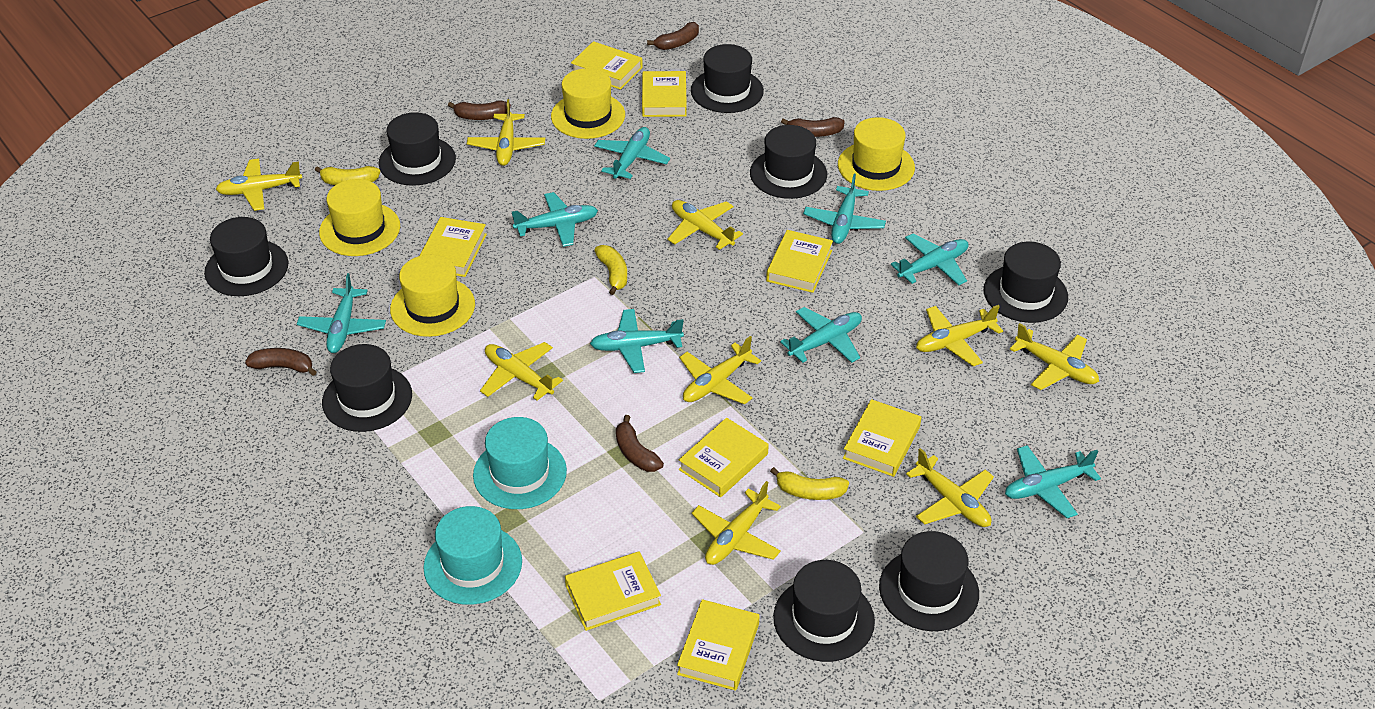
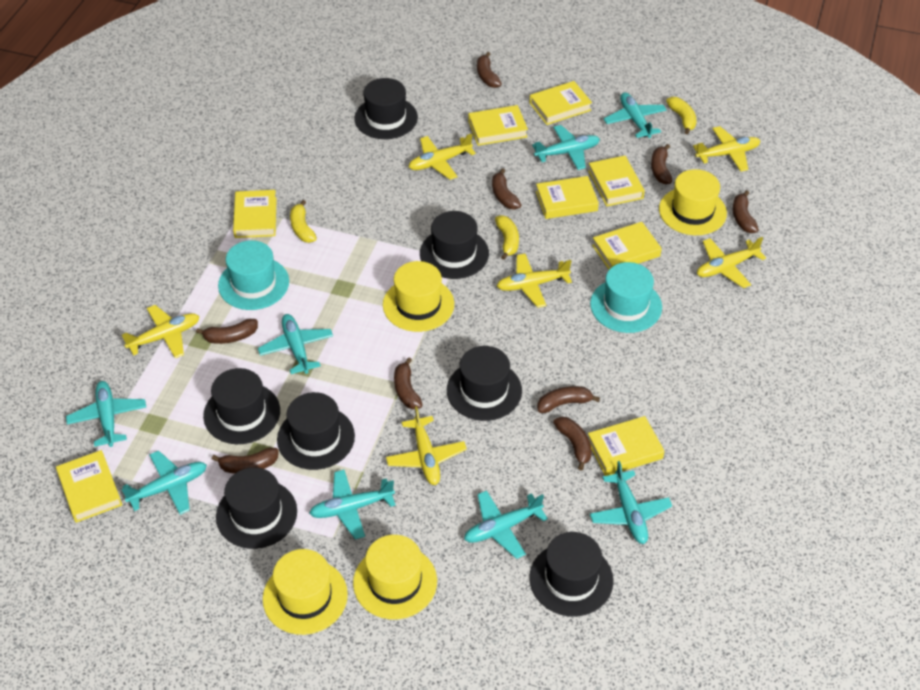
black hat: 8 -> 7
brown banana: 5 -> 9
yellow plane: 9 -> 6

